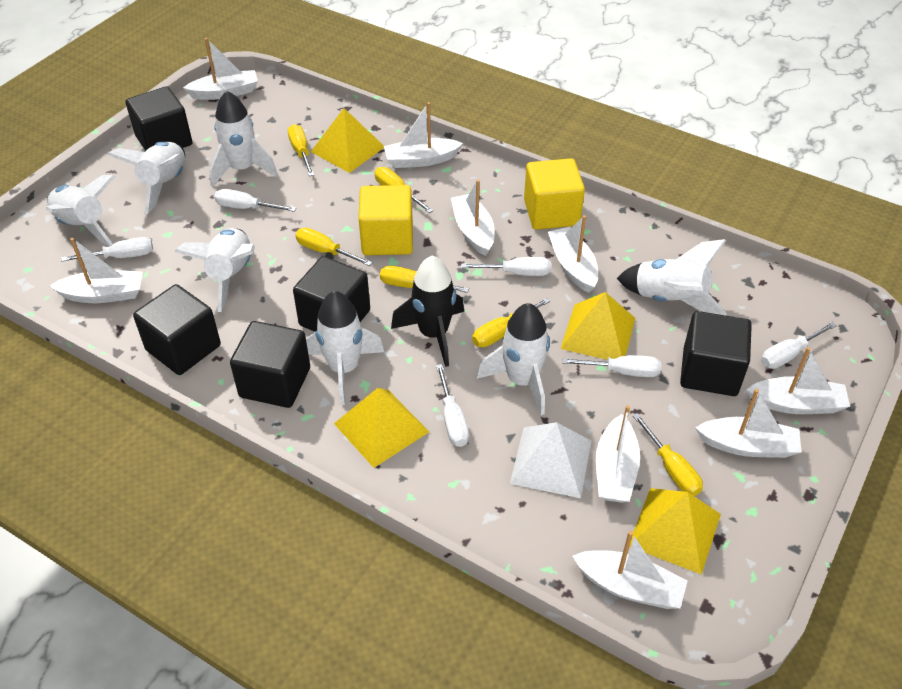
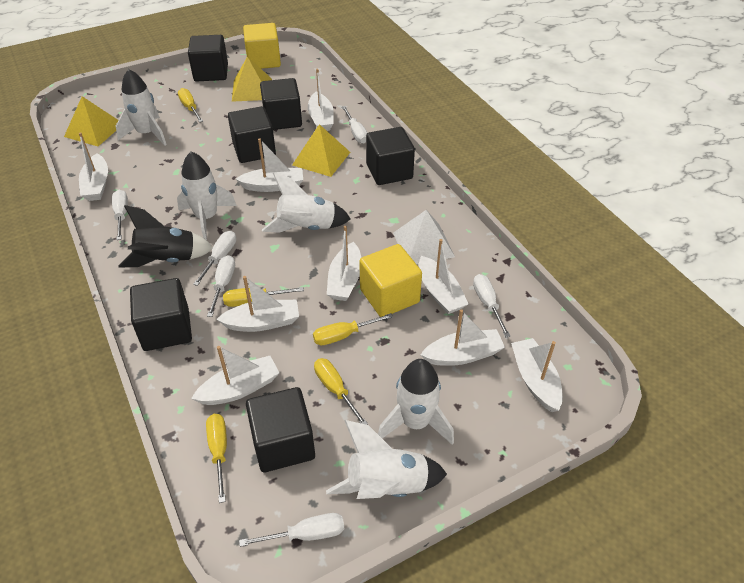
black cube: 5 -> 6
white rocket: 7 -> 5
yellow pyramid: 4 -> 3
yellow screwdriver: 6 -> 5

